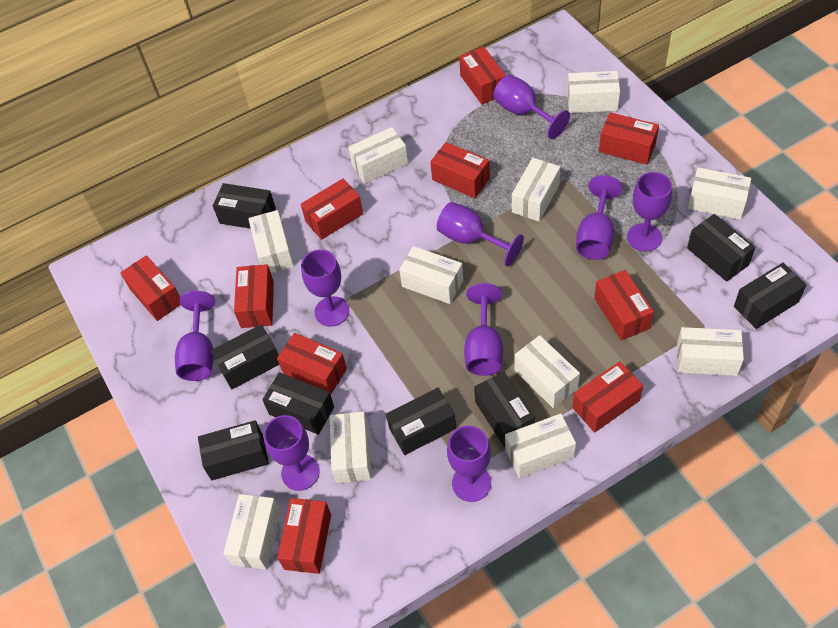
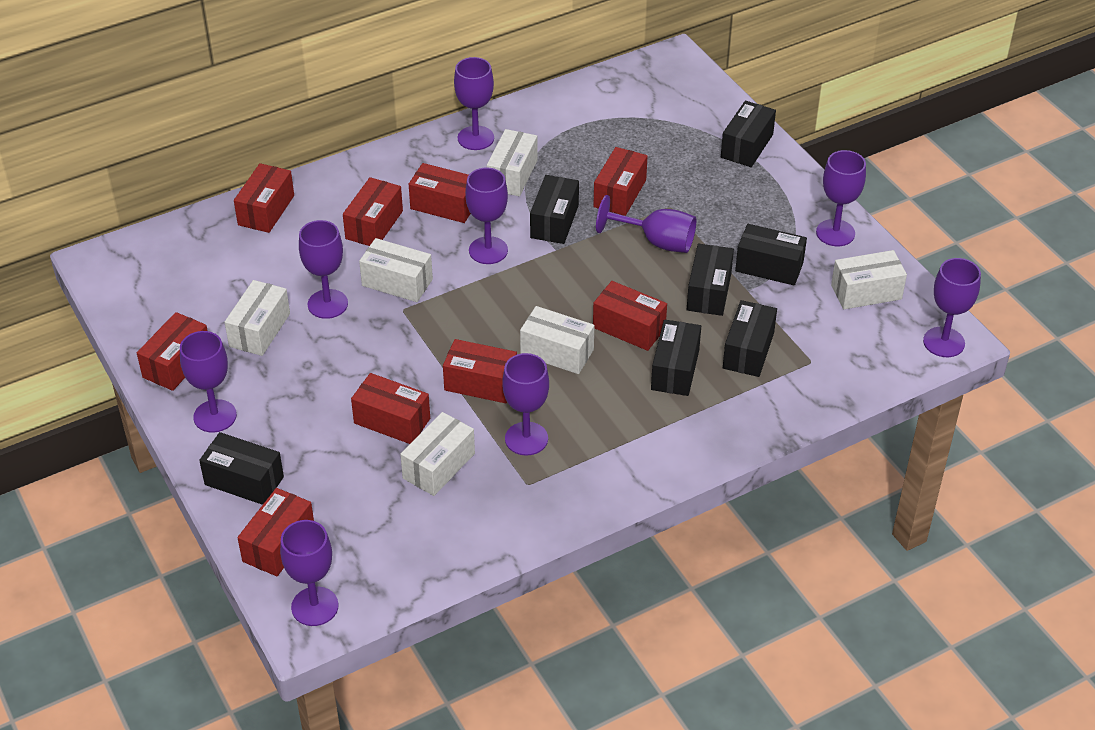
black box: 8 -> 7
red box: 10 -> 9
white box: 11 -> 6

